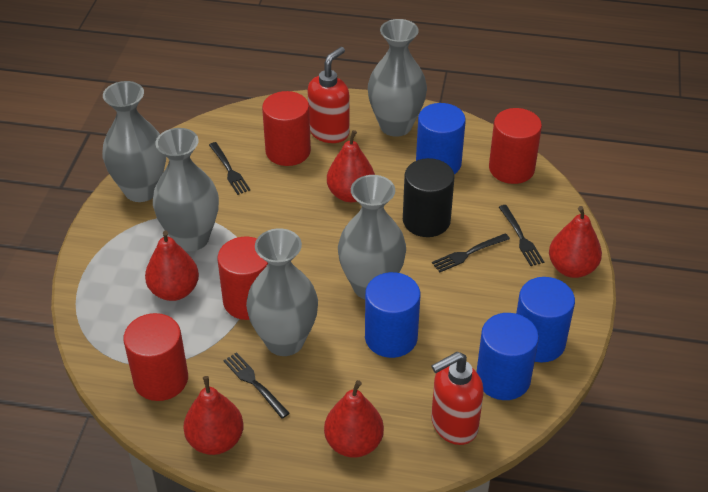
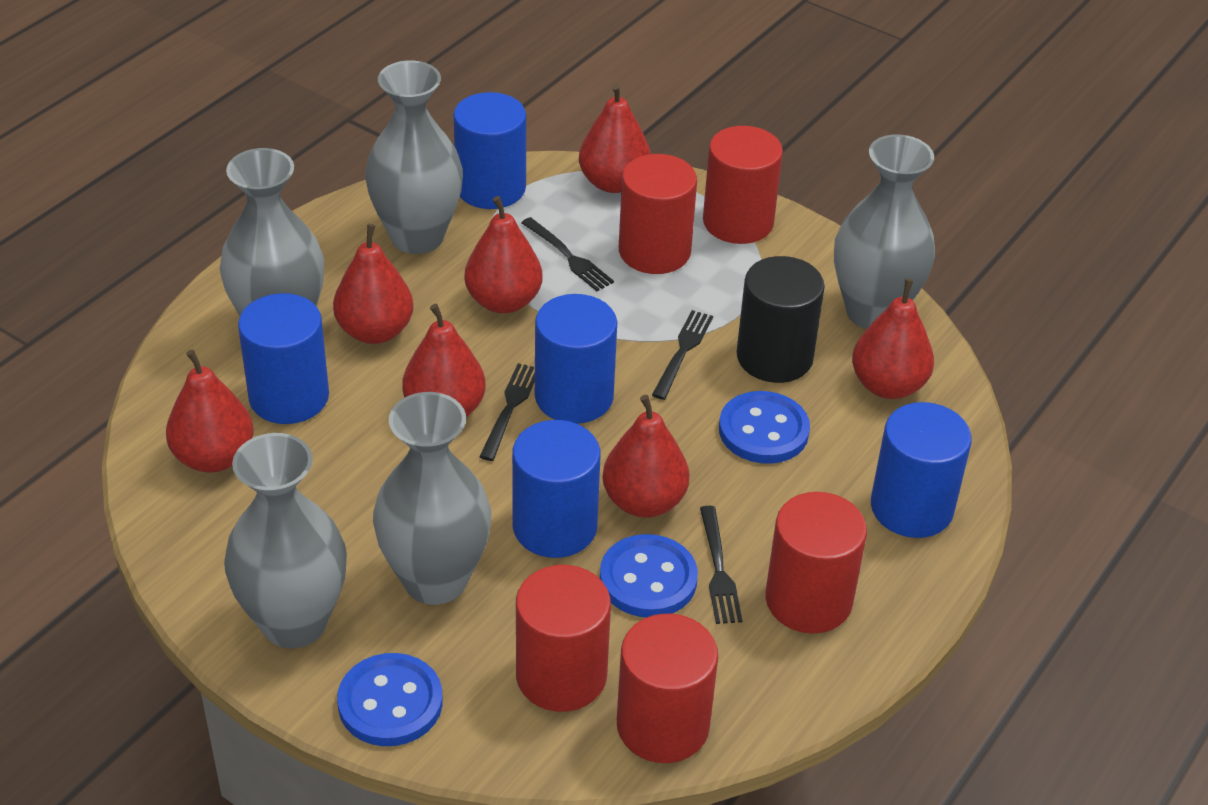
blue button: 0 -> 3
blue cylinder: 4 -> 5
red cylinder: 4 -> 5
red pear: 5 -> 7
red soap dispenser: 2 -> 0

